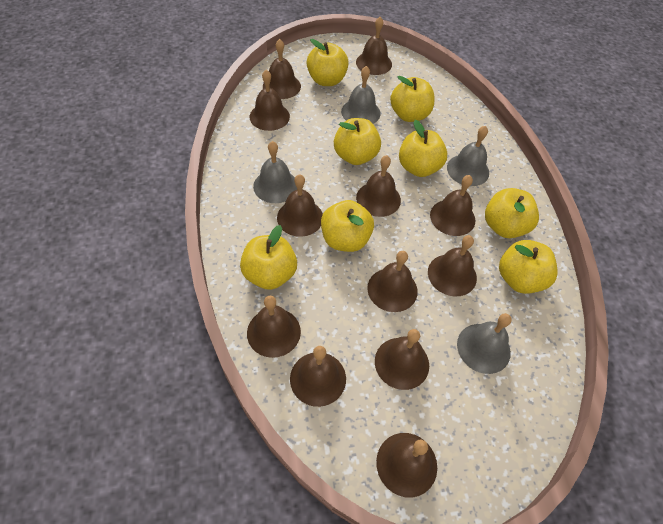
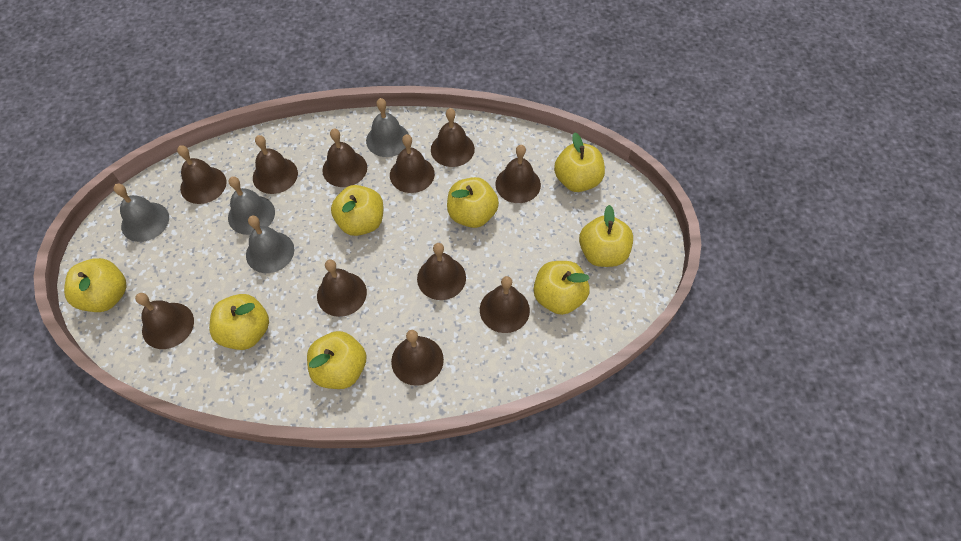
brown bell: 12 -> 11

